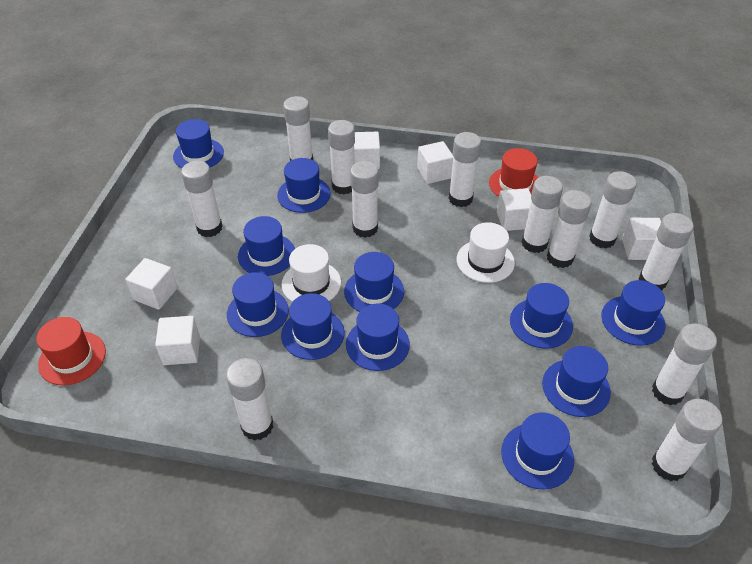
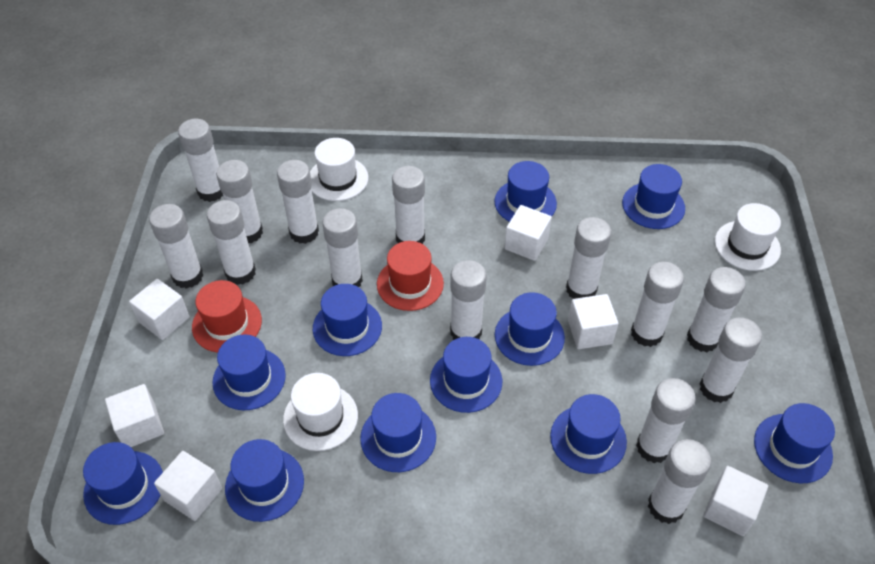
white glue stick: 12 -> 14
white hat: 2 -> 3

